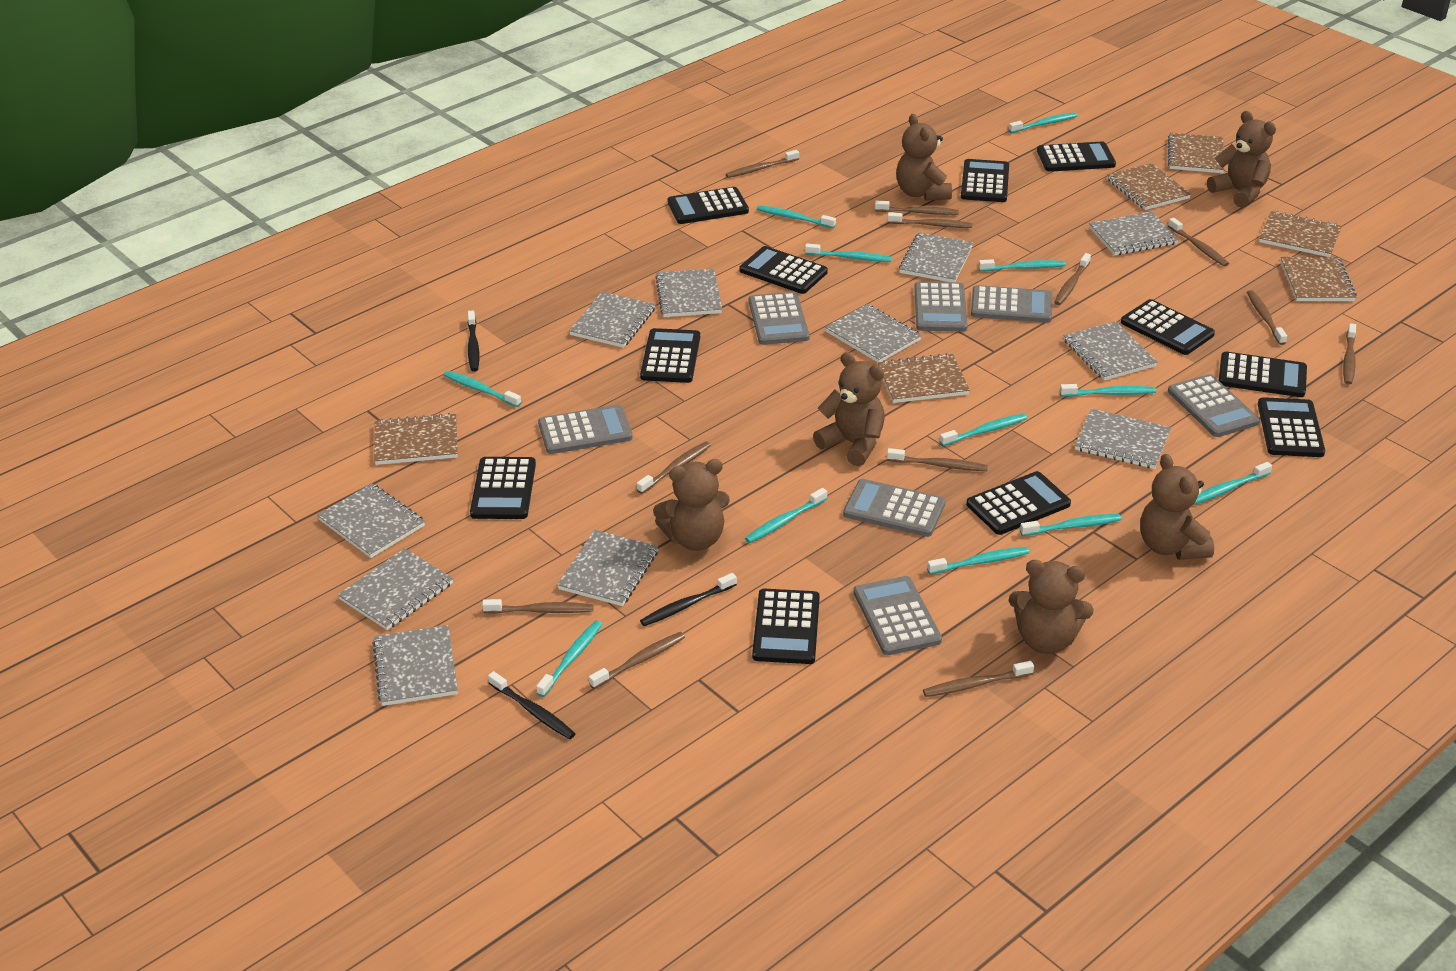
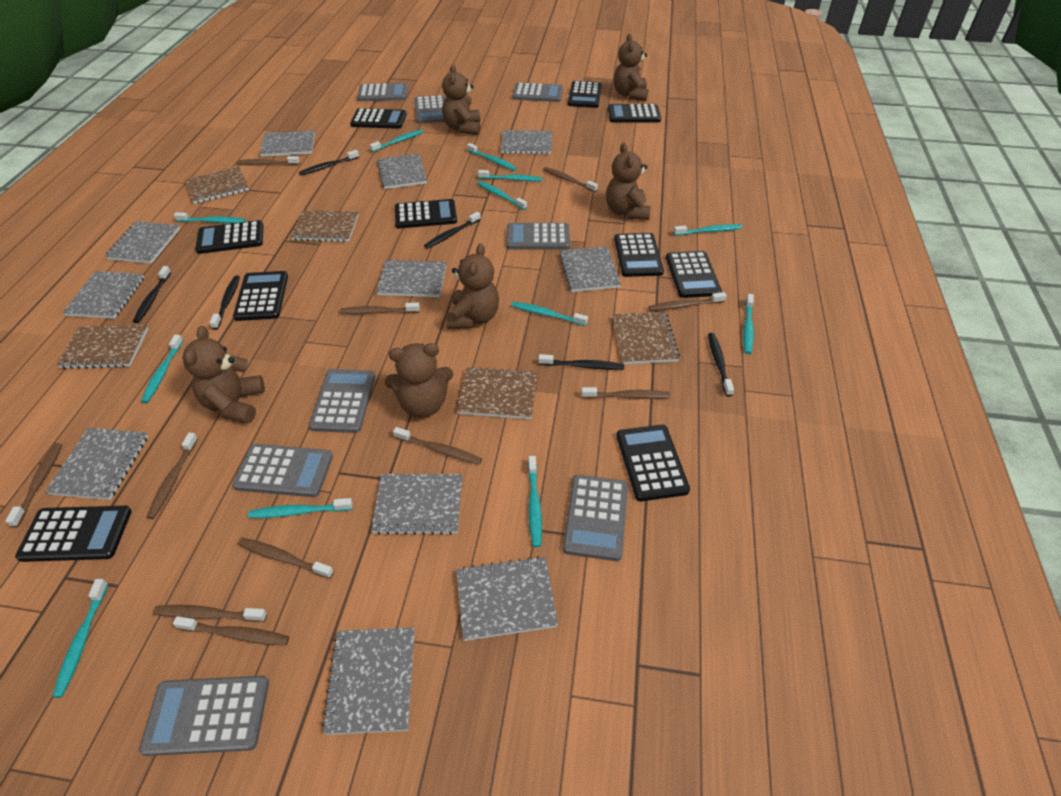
black calculator: 11 -> 10
black toothbrush: 3 -> 6
brown notebook: 6 -> 5
brown toothbrush: 12 -> 11
grey calculator: 7 -> 8

